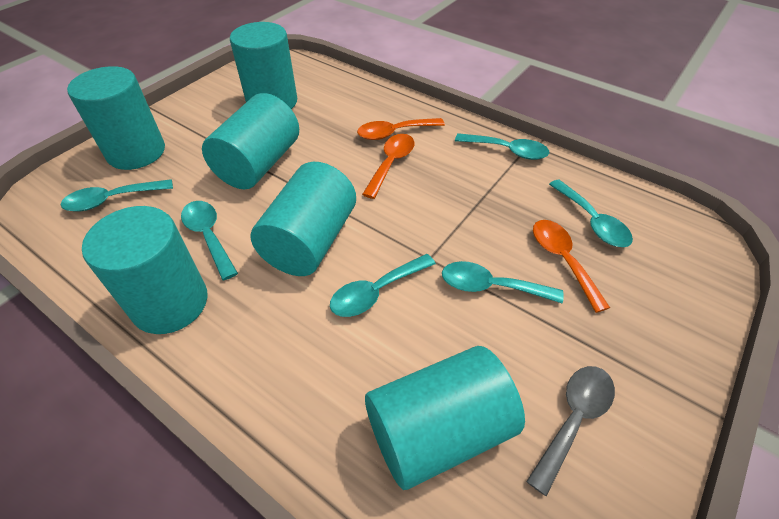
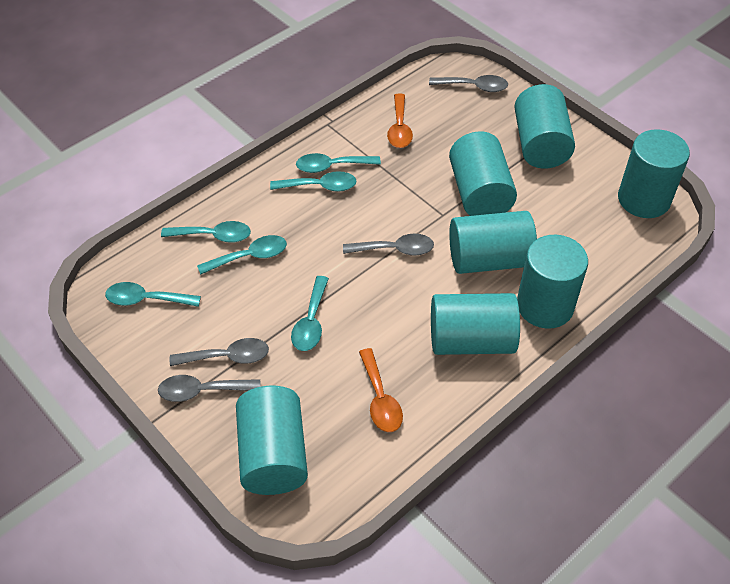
grey spoon: 1 -> 4
orange spoon: 3 -> 2
turquoise cylinder: 6 -> 7

